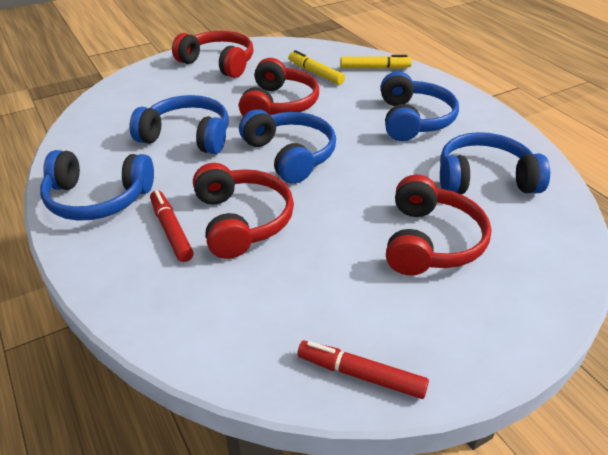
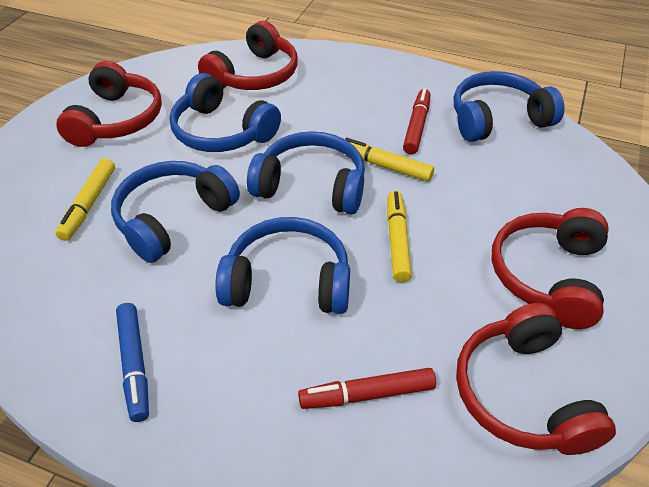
blue marker: 0 -> 1
yellow marker: 2 -> 3

